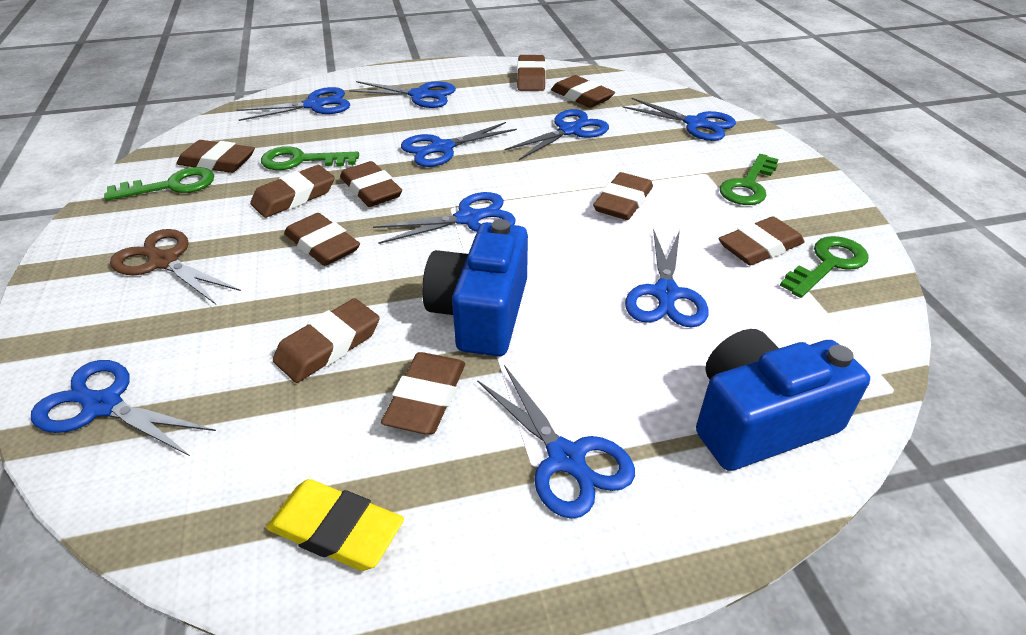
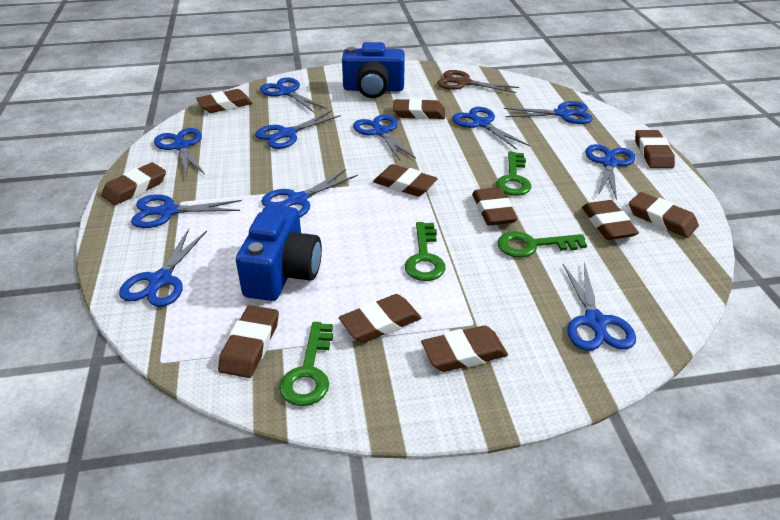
blue scissors: 9 -> 11
brown eraser: 10 -> 11
yellow eraser: 1 -> 0

